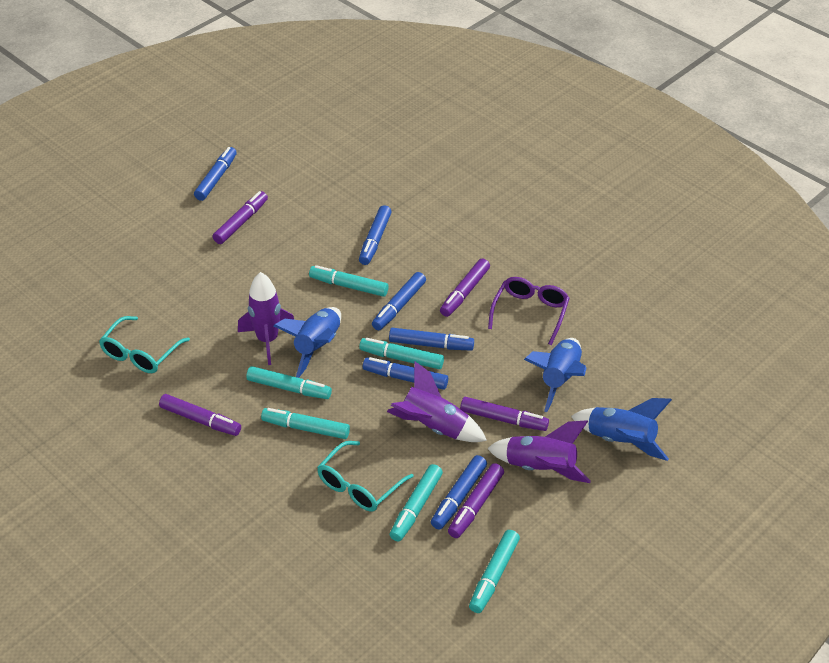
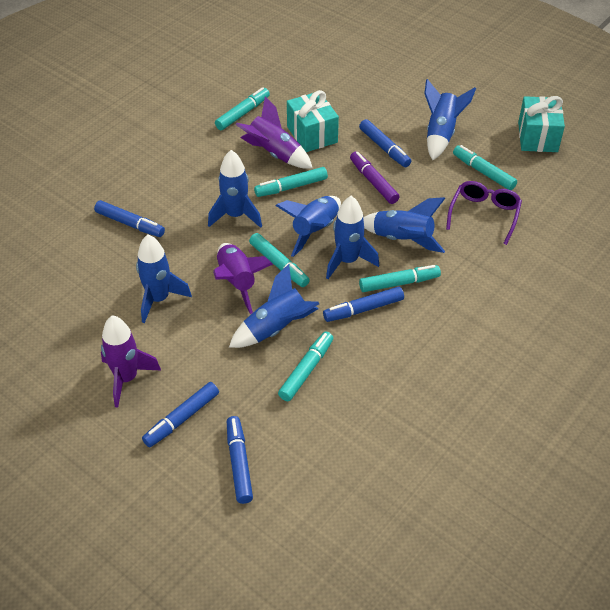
blue marker: 6 -> 5
blue rocket: 3 -> 7
purple marker: 5 -> 1
turquoise gift: 0 -> 2
turquoise glasses: 2 -> 0

